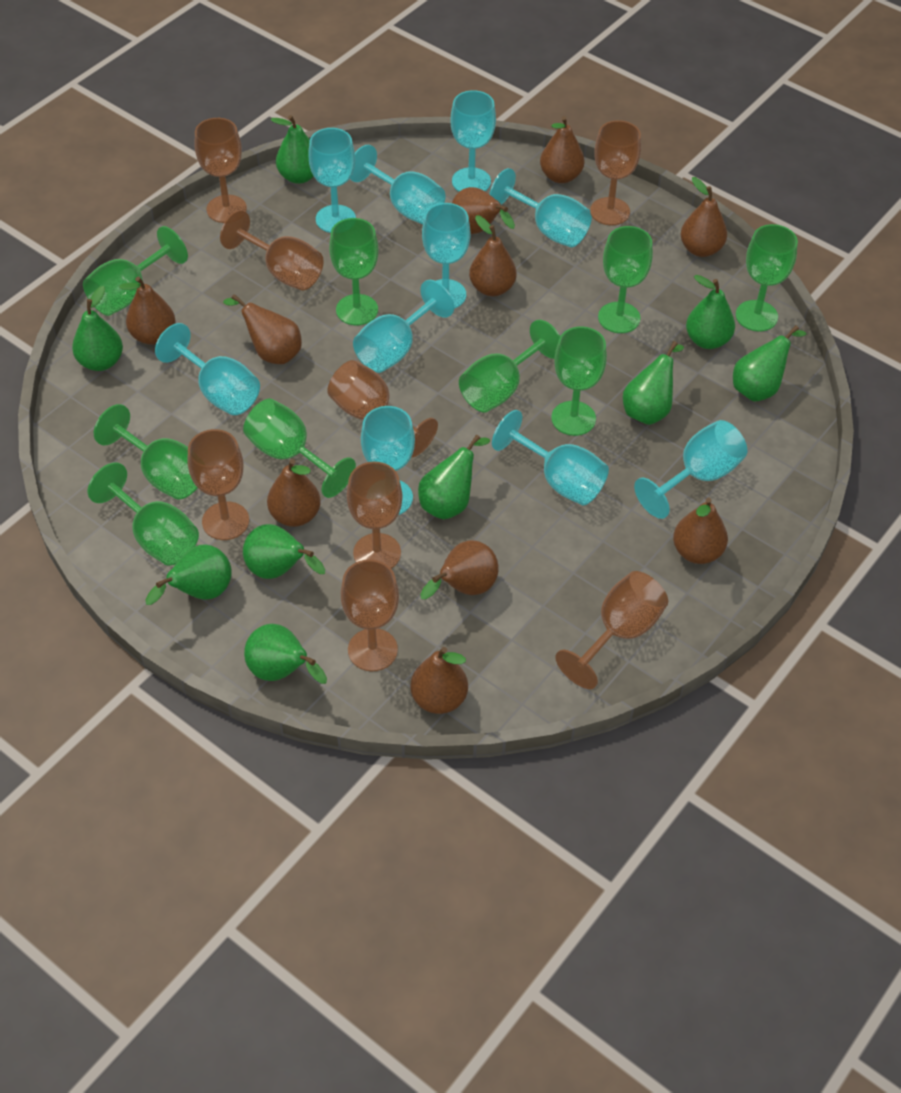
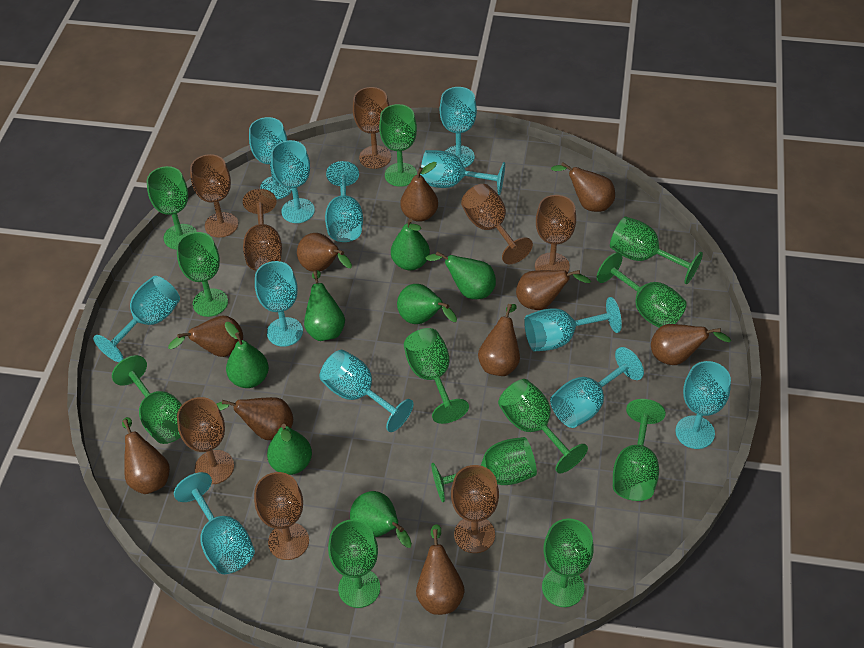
green goblet: 9 -> 12
green pear: 9 -> 7
turquoise goblet: 10 -> 12

